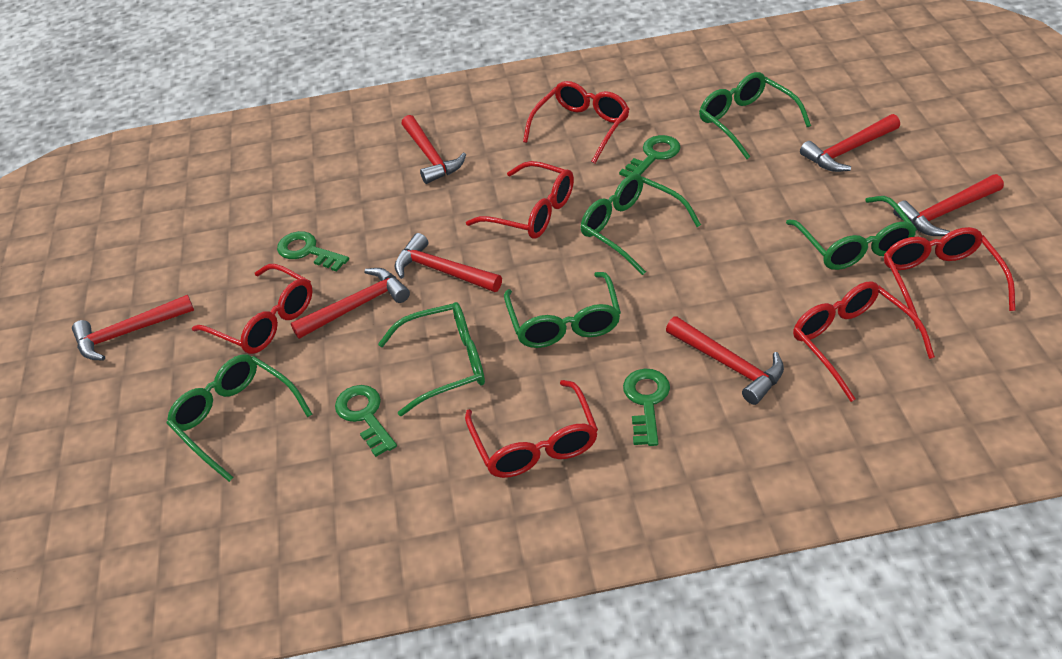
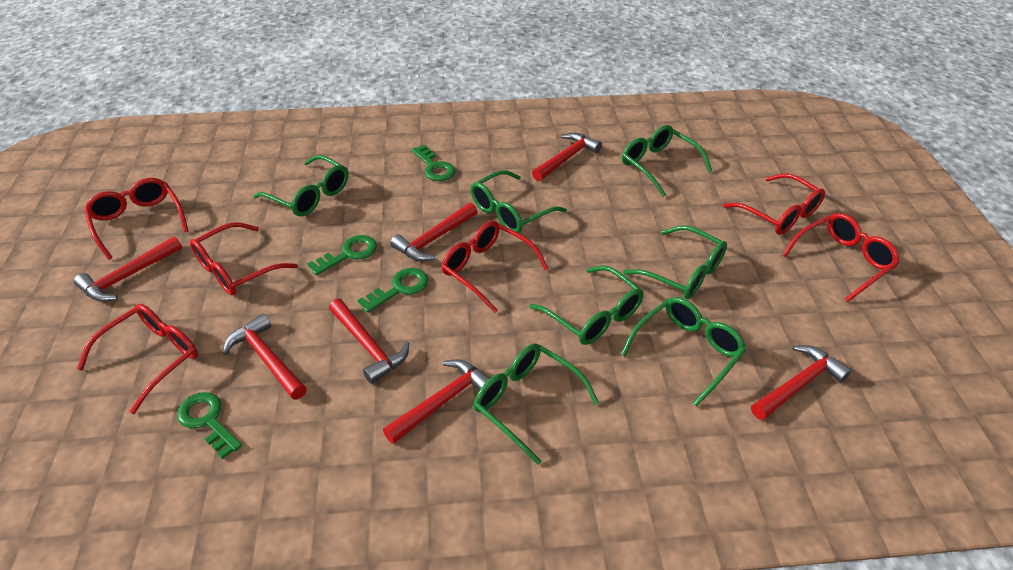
green glasses: 6 -> 7

